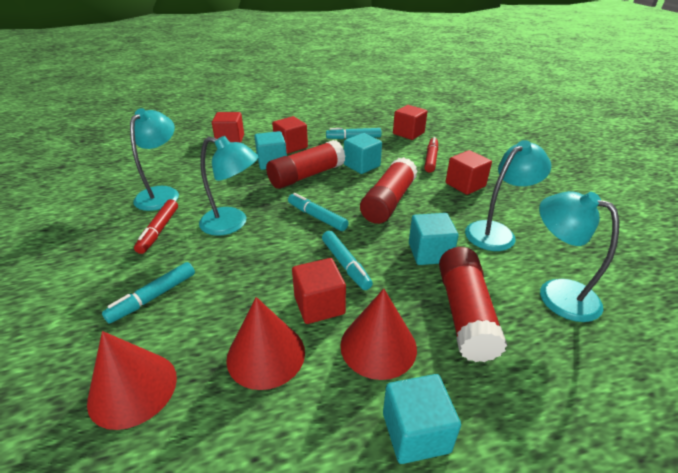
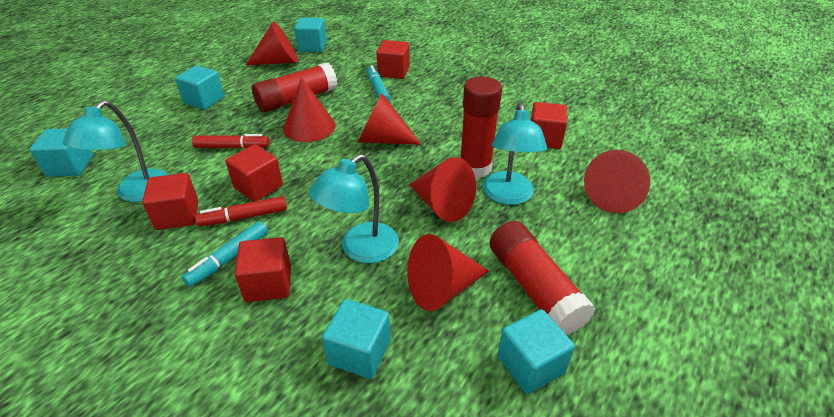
red cone: 3 -> 6
turquoise cube: 4 -> 5
turquoise lamp: 4 -> 3
turquoise marker: 4 -> 2

